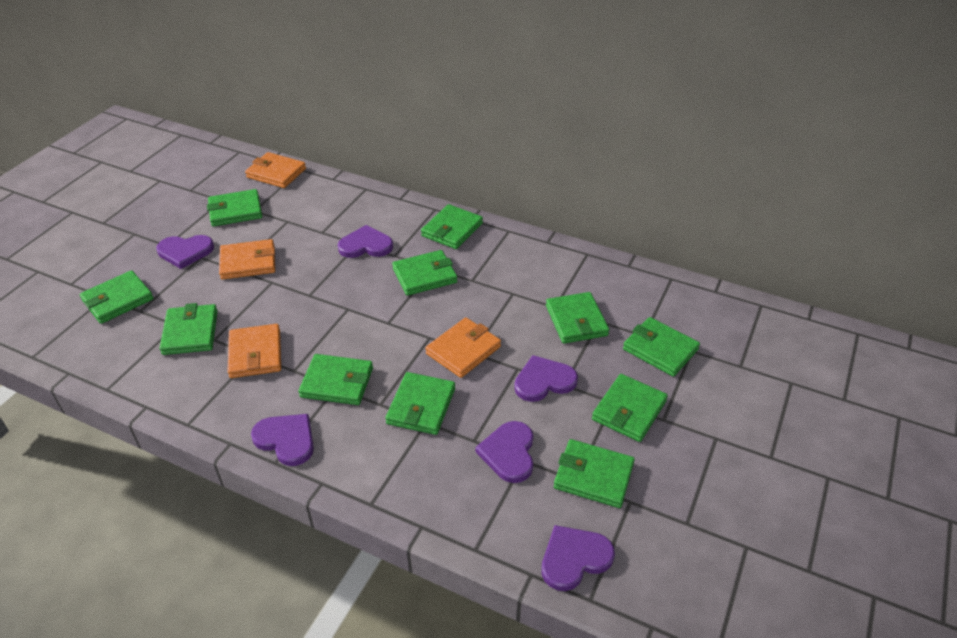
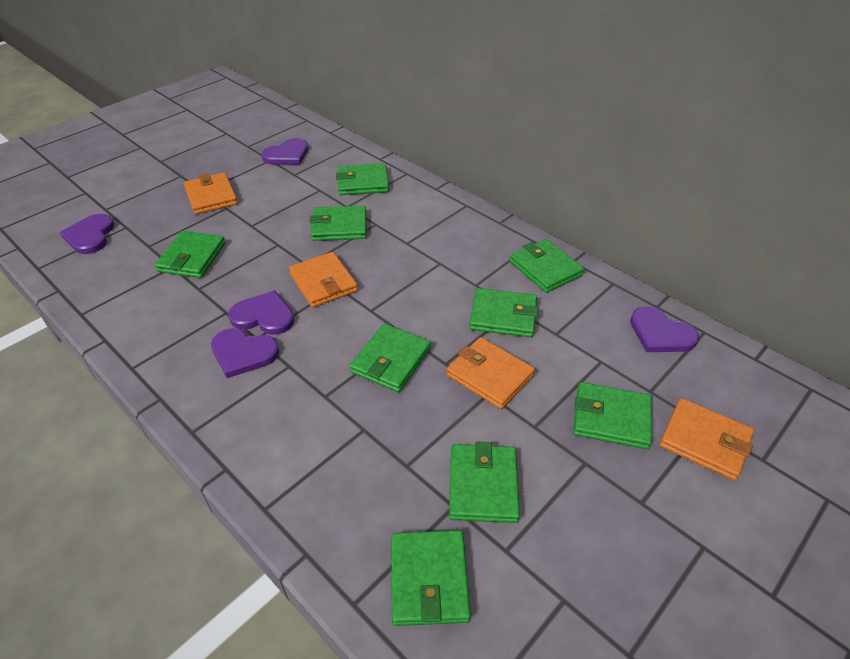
green wallet: 11 -> 9
purple heart: 6 -> 5

